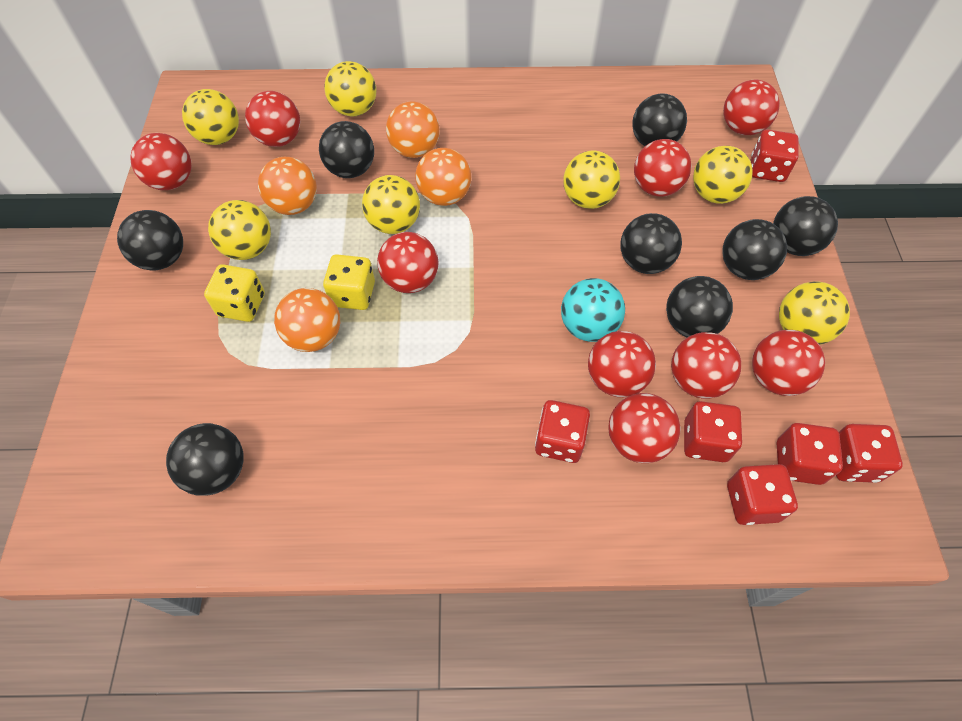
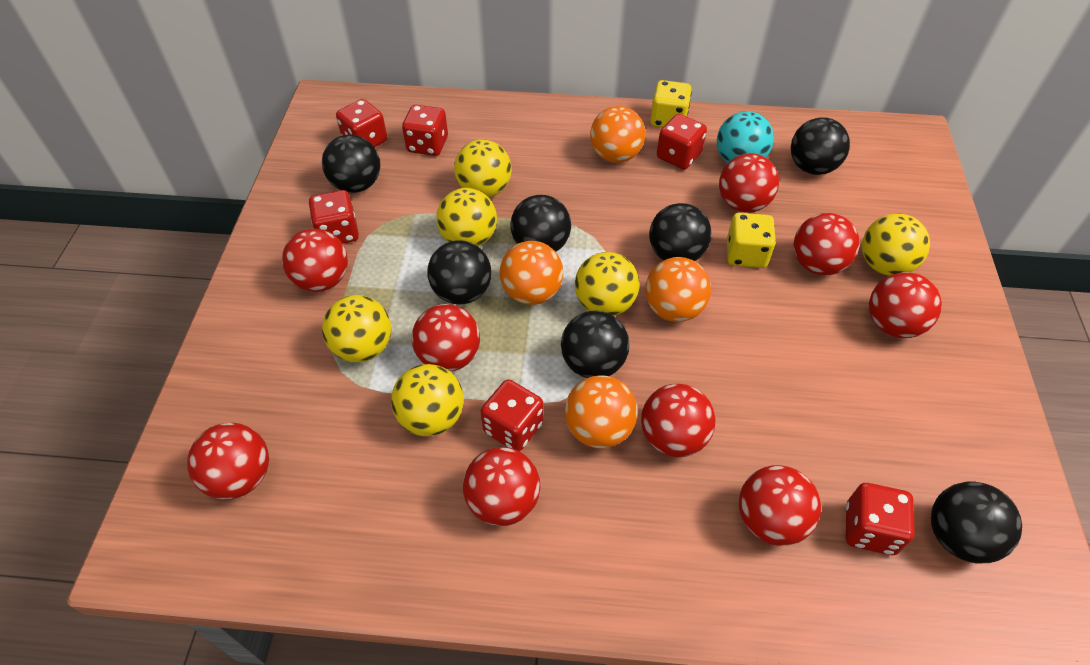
black ball: 8 -> 7
yellow ball: 7 -> 6

